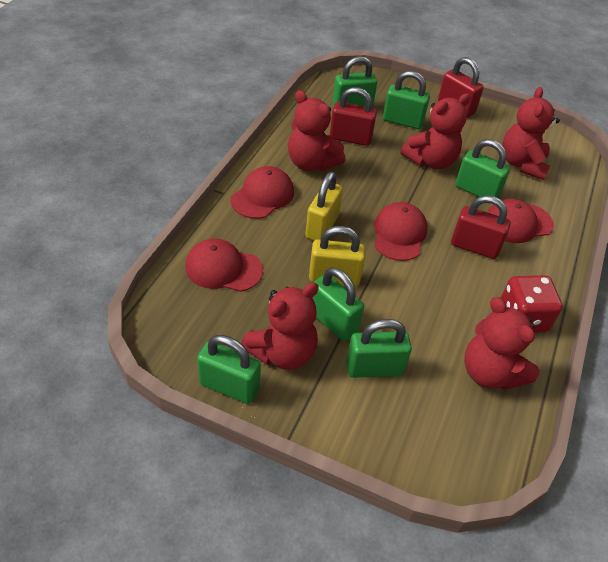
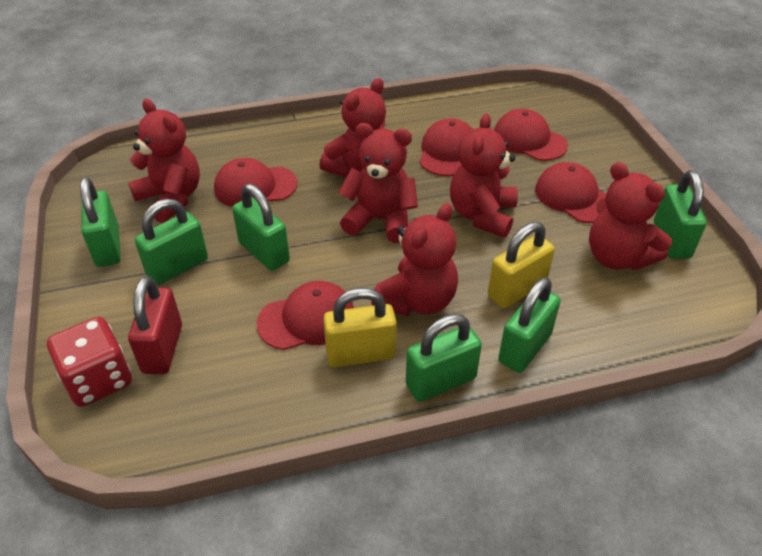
red cap: 4 -> 5
red padlock: 3 -> 1
red teddy bear: 5 -> 6

